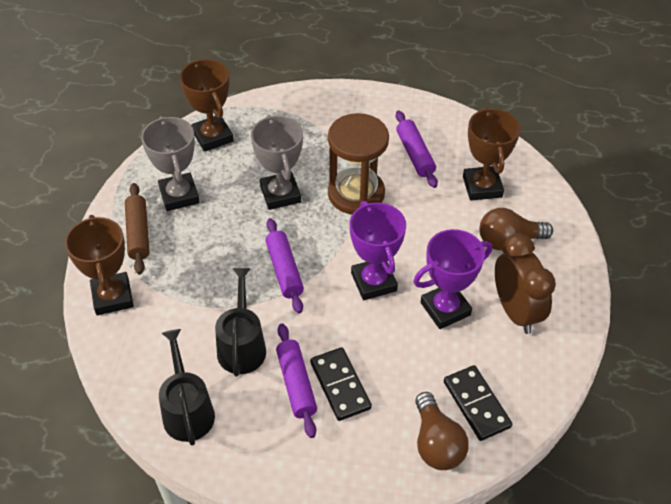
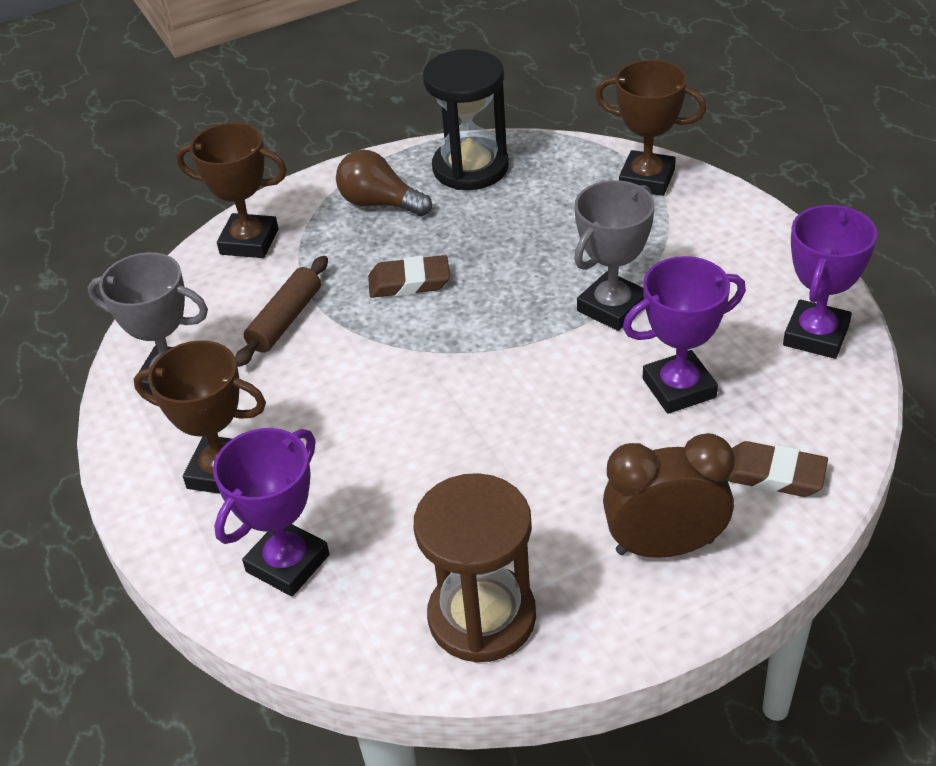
black domino: 2 -> 0
black hourglass: 0 -> 1
black watering can: 2 -> 0
brown eraser: 0 -> 2
brown light bulb: 2 -> 1
purple rolling pin: 3 -> 0
purple trophy: 2 -> 3

